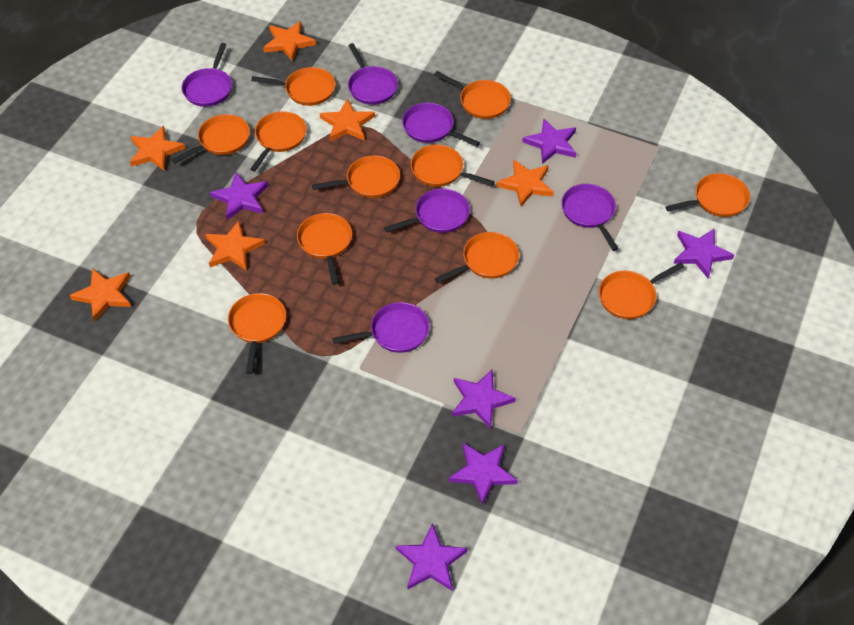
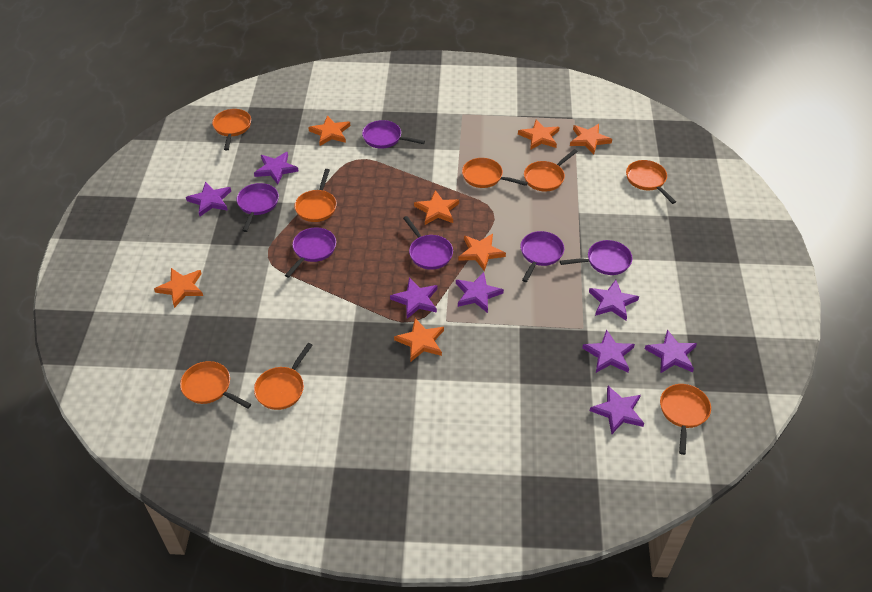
orange pan: 11 -> 8
orange star: 6 -> 7
purple star: 6 -> 8

